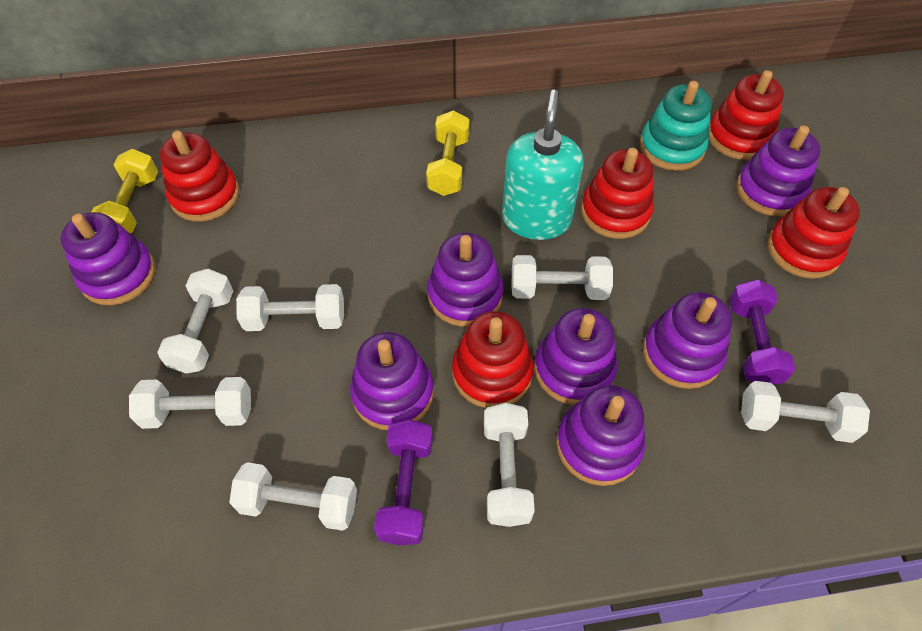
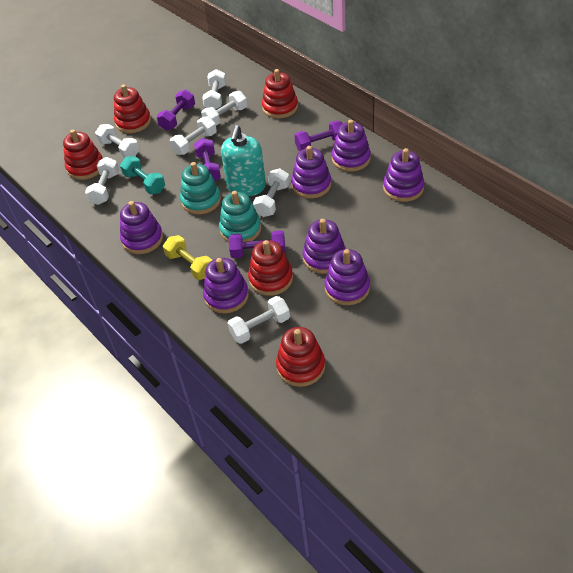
purple dumbbell: 2 -> 4
turquoise dumbbell: 0 -> 1
turquoise stacking toy: 1 -> 2
yellow dumbbell: 2 -> 1

